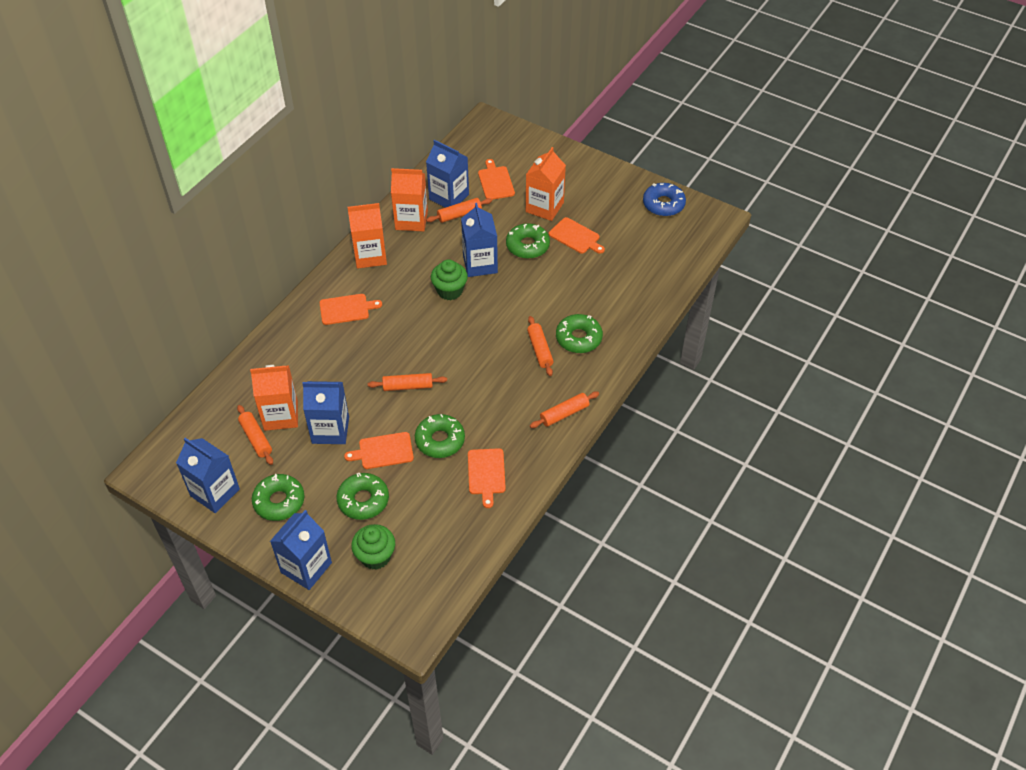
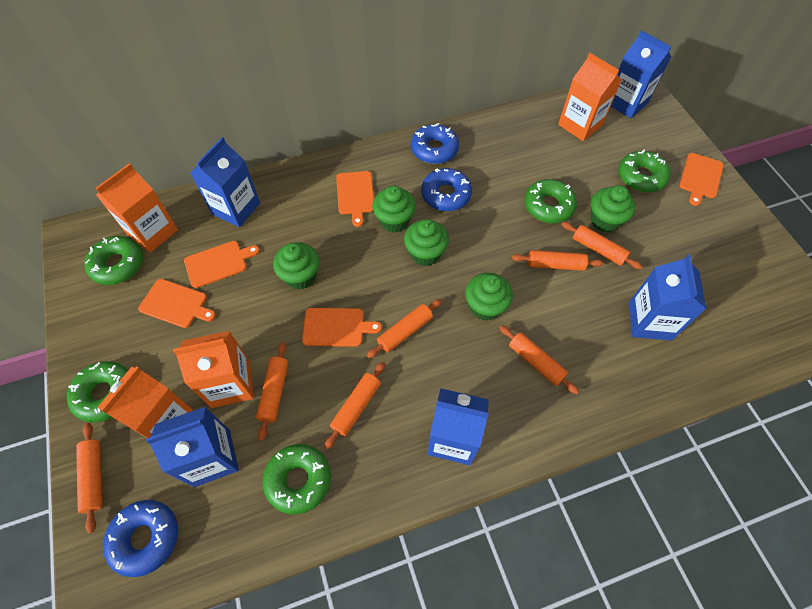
blue donut: 1 -> 3
green cupcake: 2 -> 5
orange rolling pin: 5 -> 7

